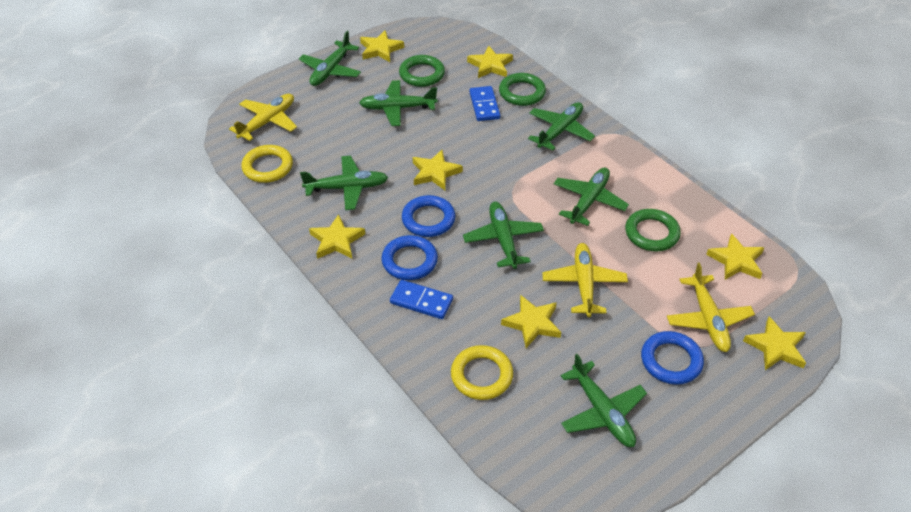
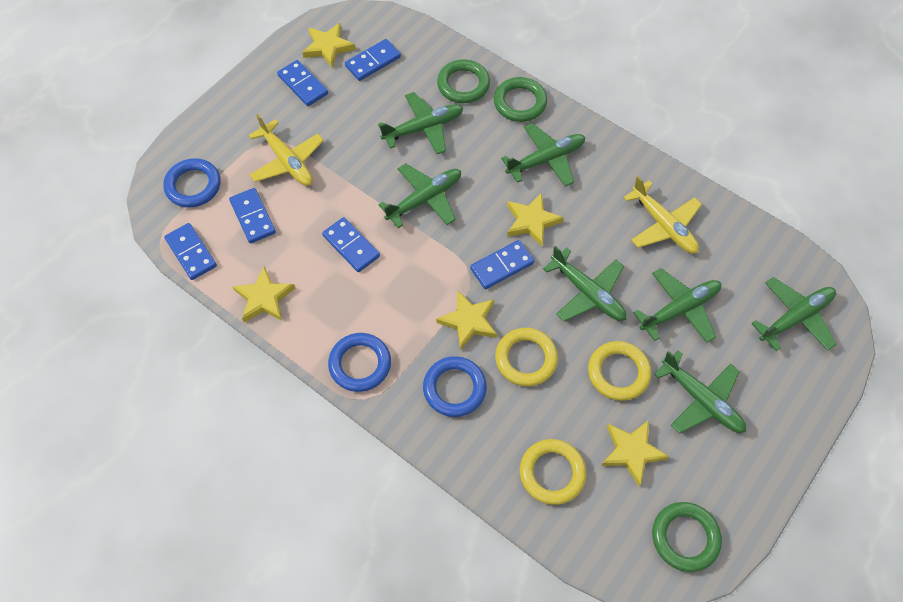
blue domino: 2 -> 6
yellow plane: 3 -> 2
yellow ring: 2 -> 3
yellow star: 7 -> 5

